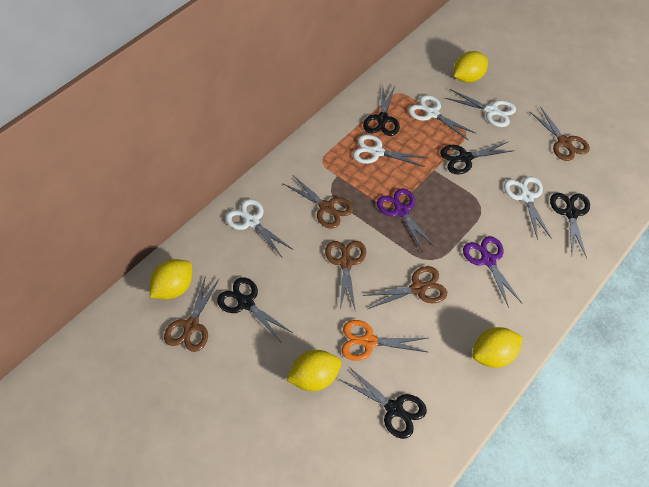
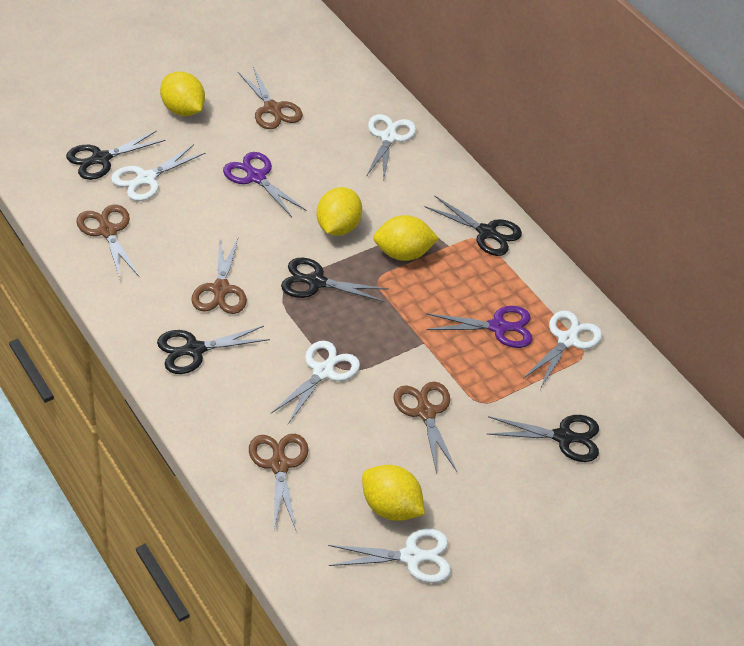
orange scissors: 1 -> 0

